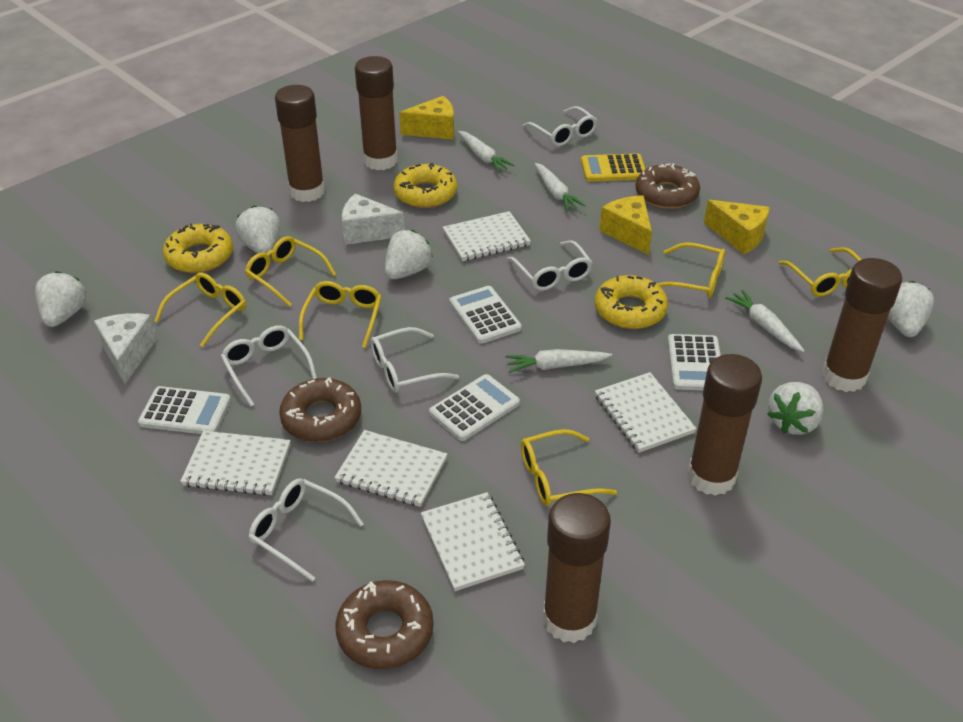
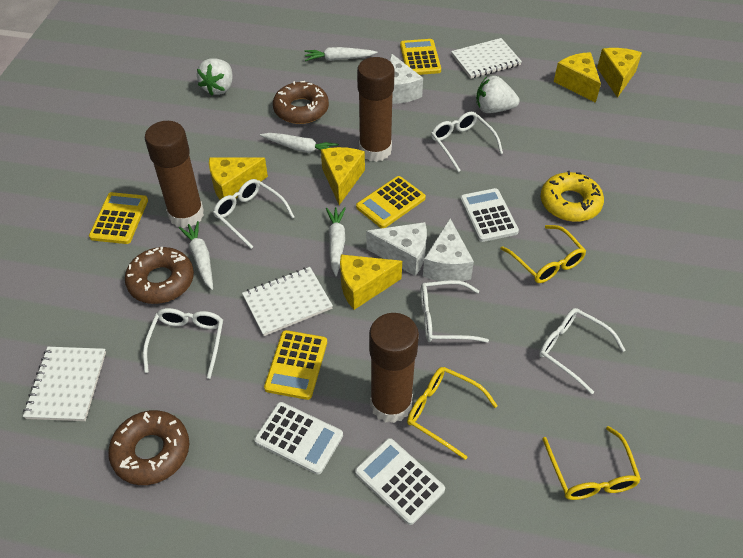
brown glue stick: 5 -> 3
white calculator: 4 -> 3
white cheese: 2 -> 3
white notebook: 5 -> 3
white strawberry: 5 -> 2
yellow calculator: 1 -> 4
yellow cheese: 3 -> 5
yellow donut: 3 -> 1
yellow glasses: 6 -> 3

